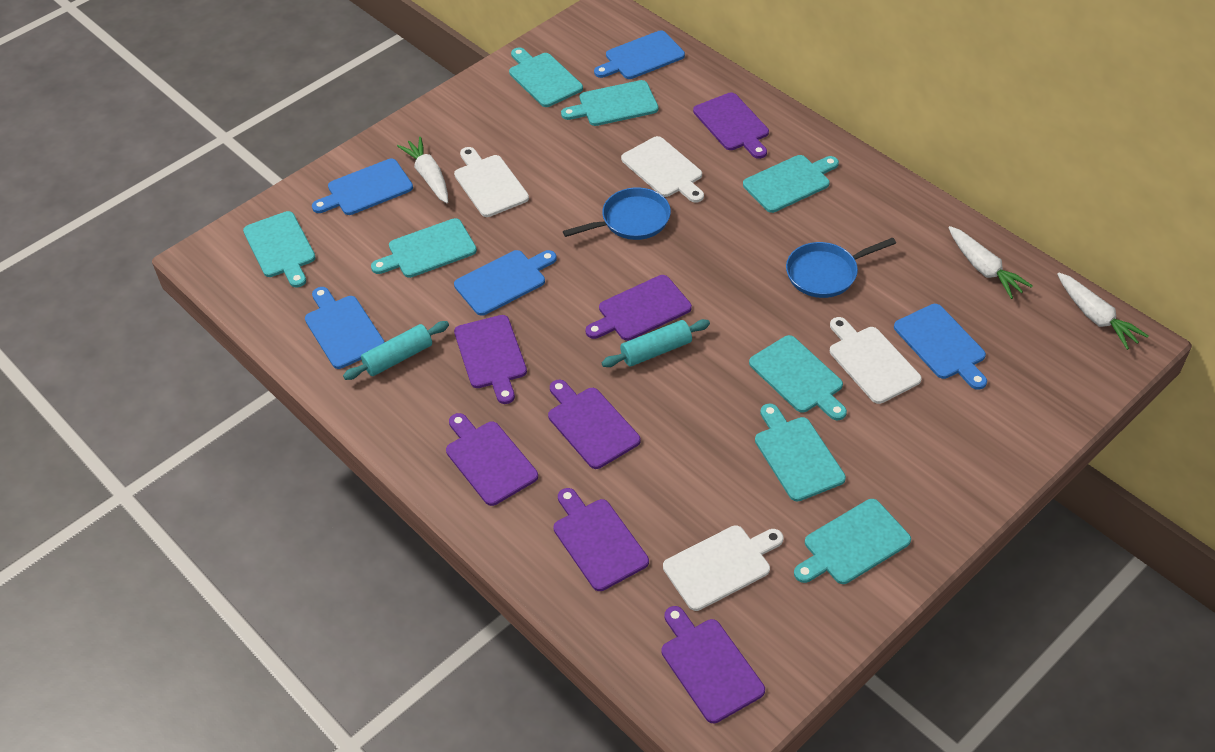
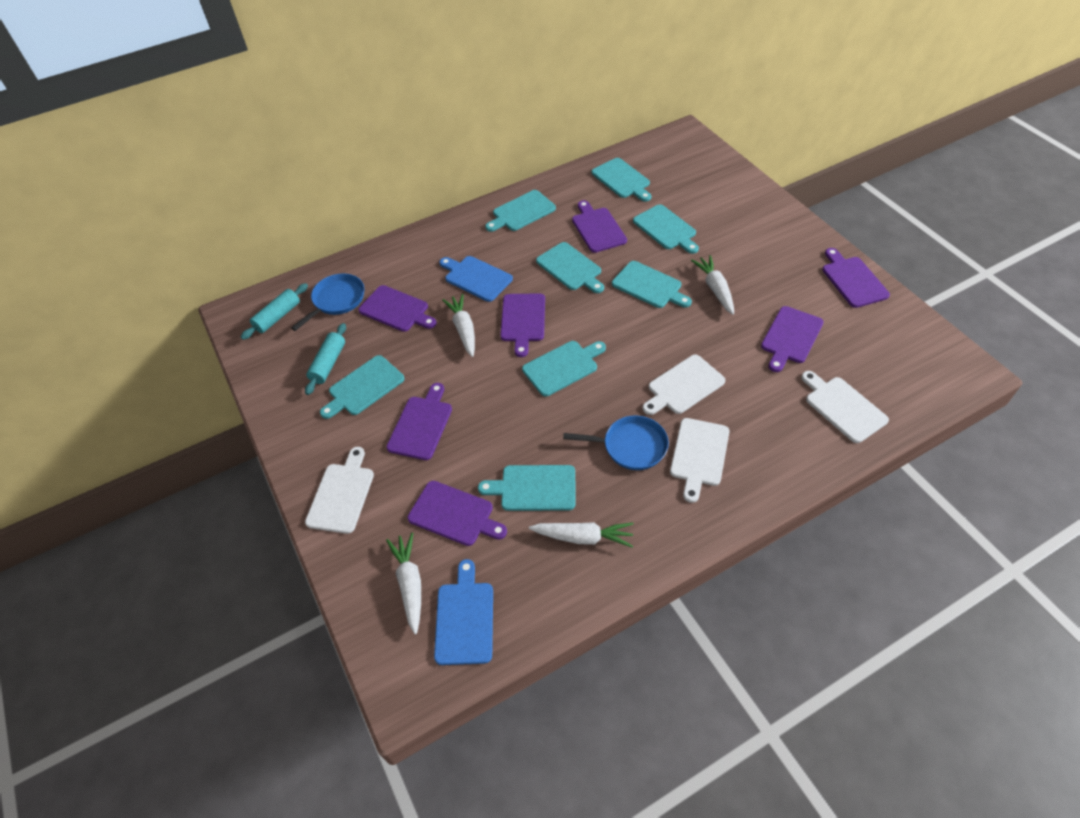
blue cutting board: 5 -> 2
white carrot: 3 -> 4

